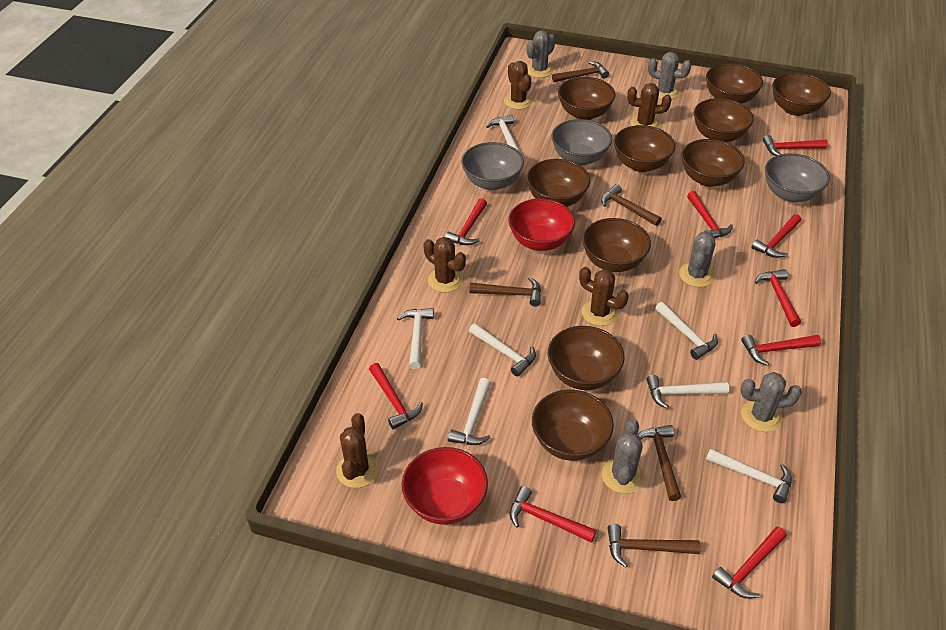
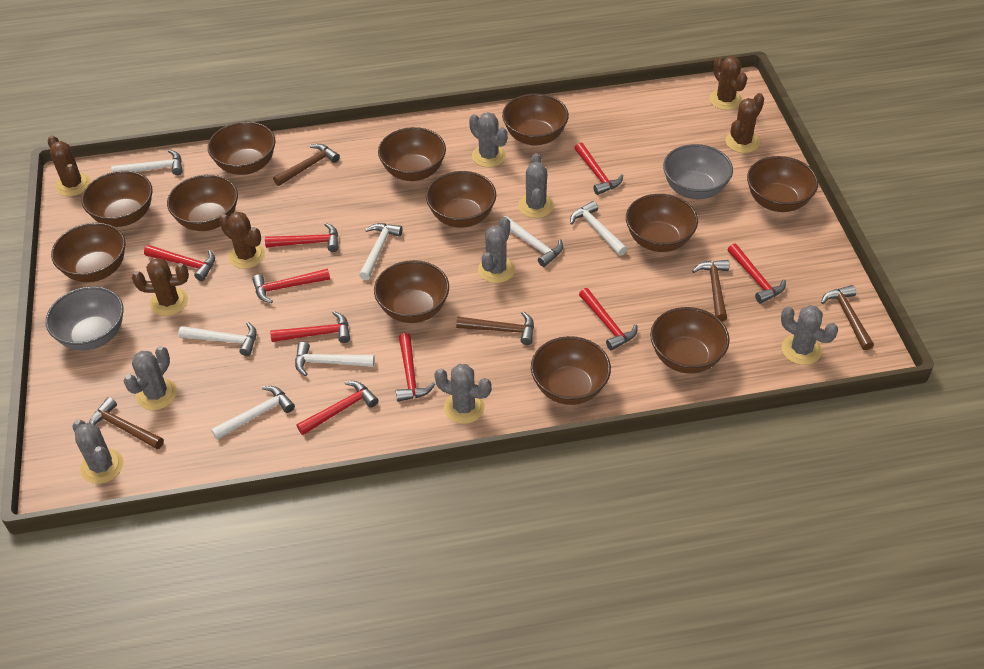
brown bowl: 10 -> 12
grey bowl: 3 -> 2
grey cactus: 5 -> 7
red bowl: 2 -> 0

